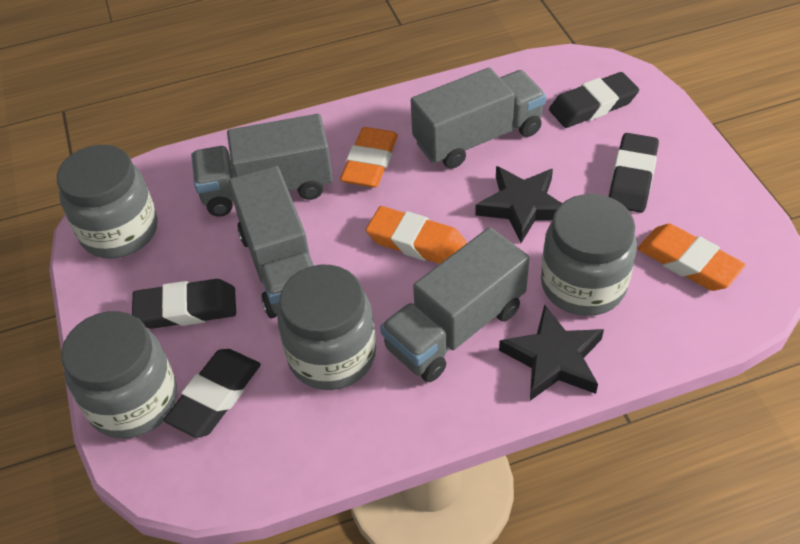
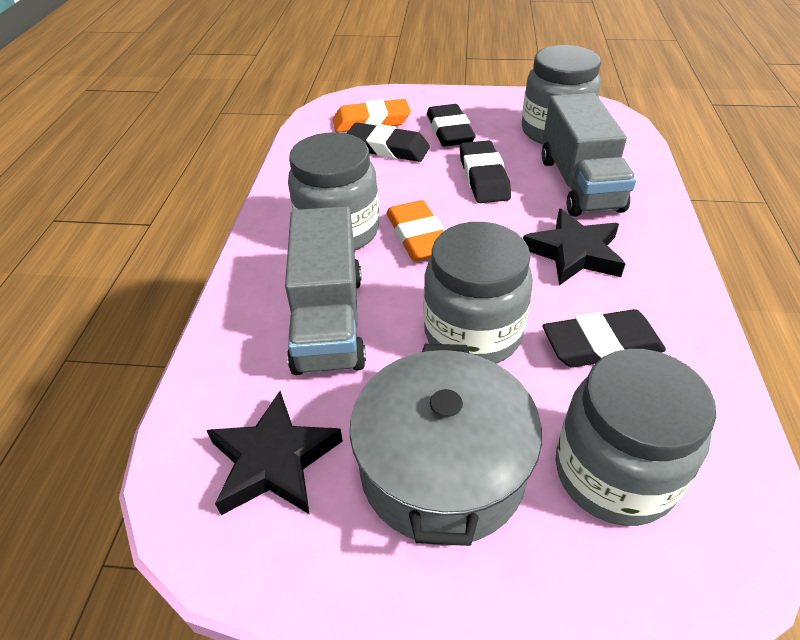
grey pot: 0 -> 1
grey truck: 4 -> 2
orange eraser: 3 -> 2

